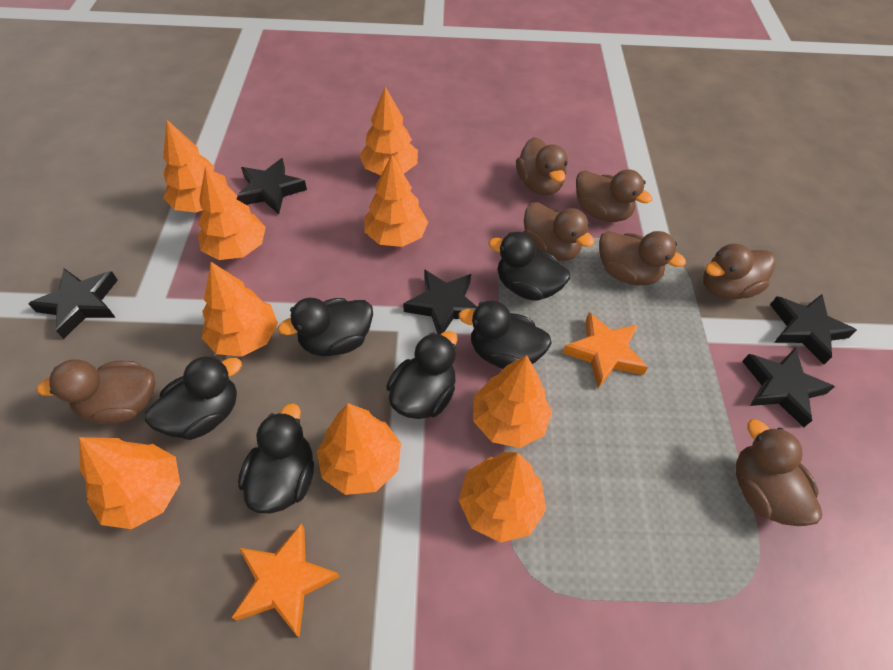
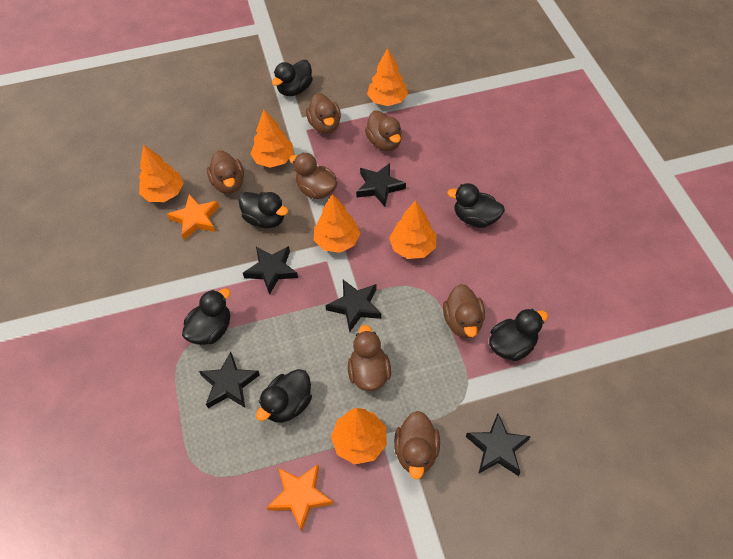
orange tree: 9 -> 6

